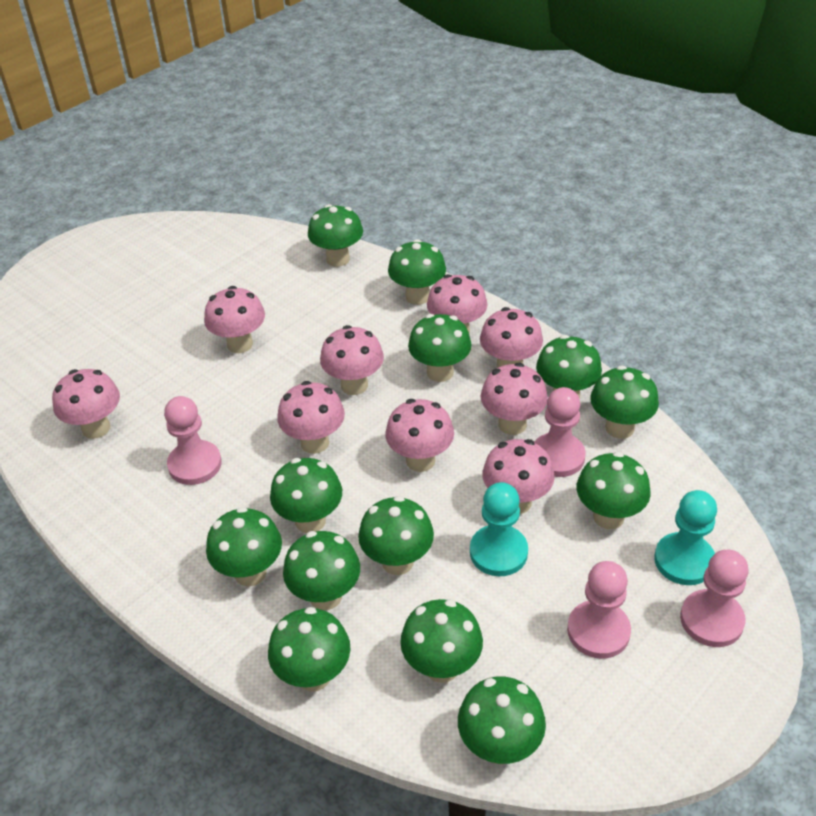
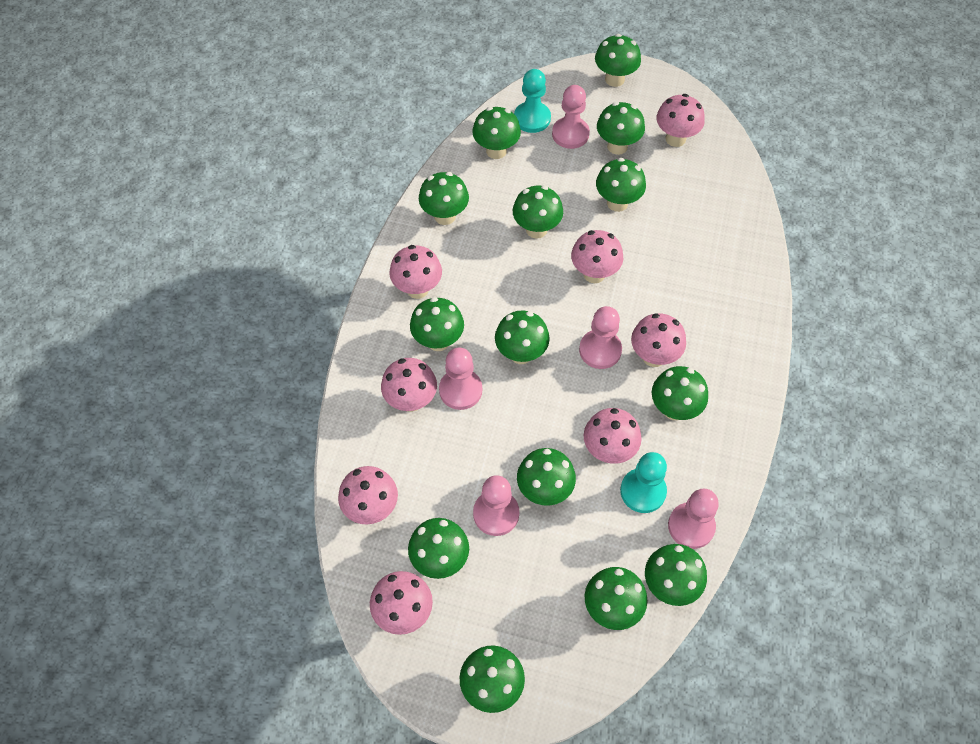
green mushroom: 13 -> 14
pink mushroom: 9 -> 8
pink pawn: 4 -> 5

